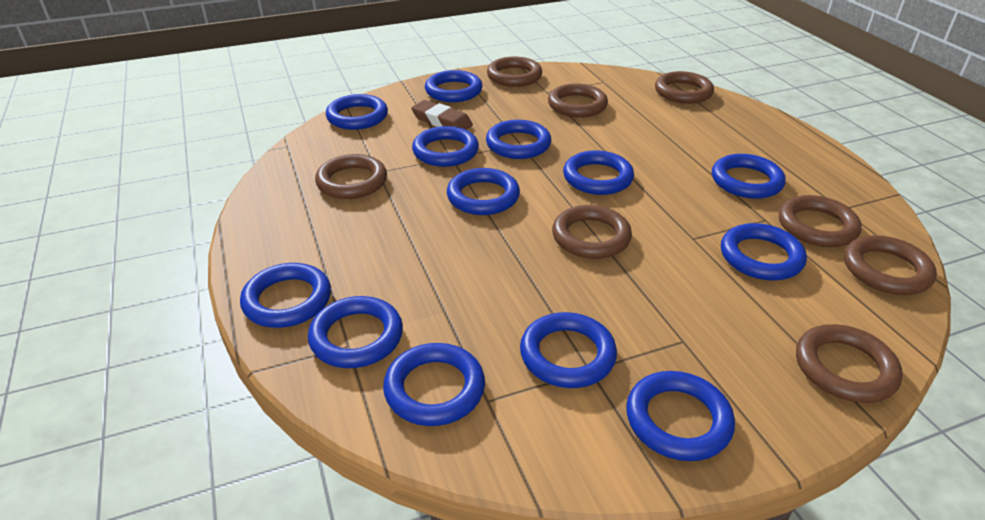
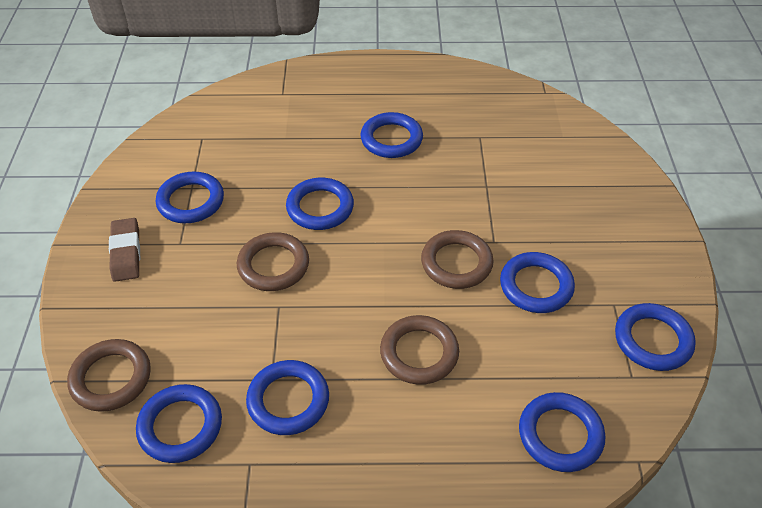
blue ring: 13 -> 8
brown ring: 8 -> 4

